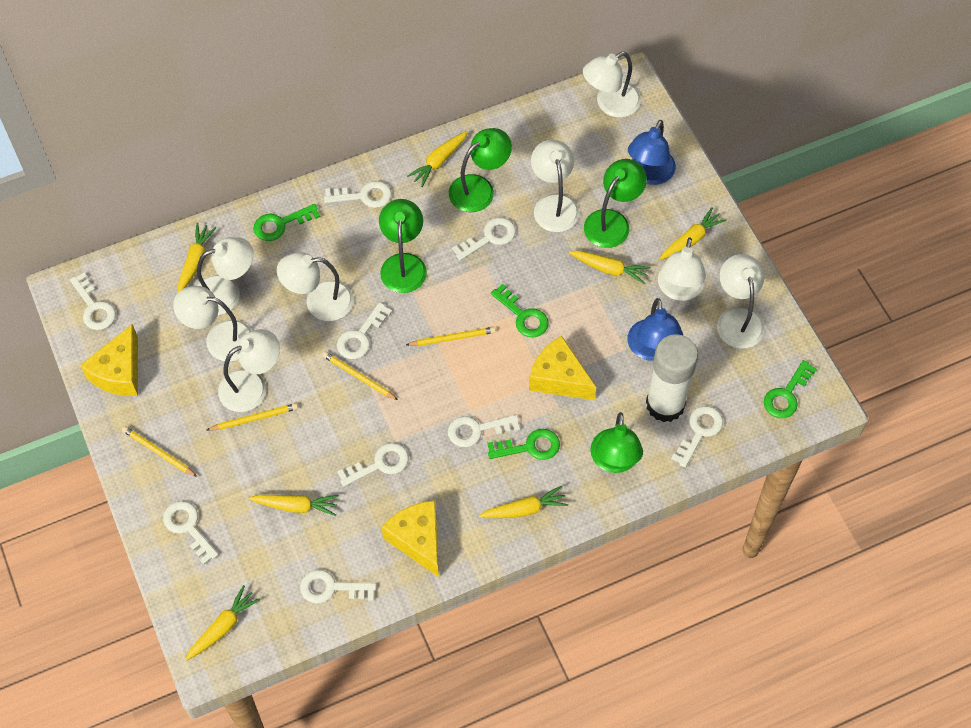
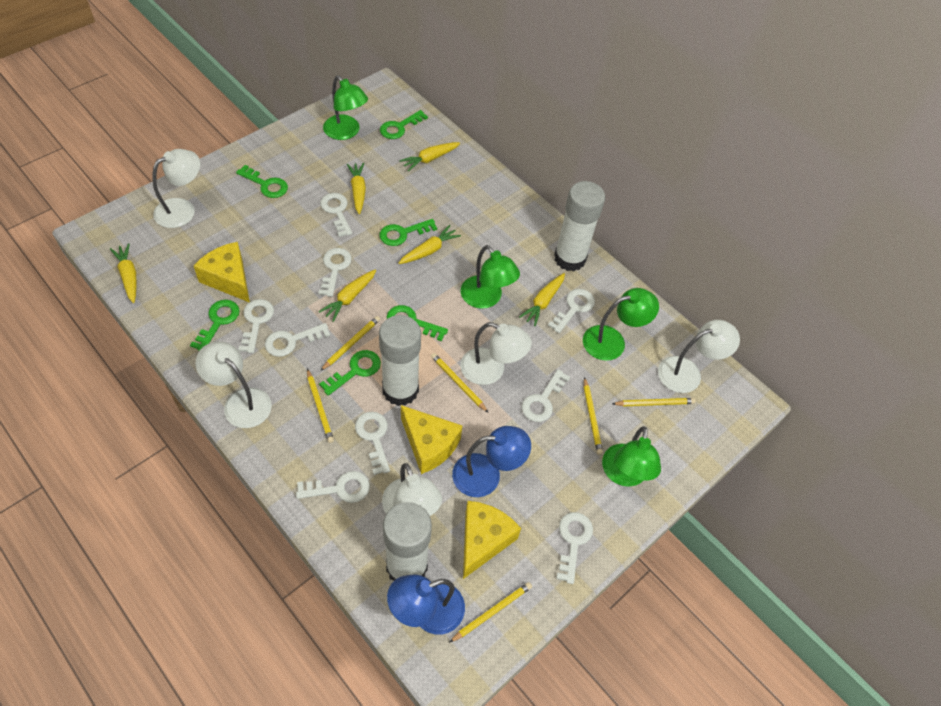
green key: 4 -> 6
white glue stick: 1 -> 3
white lamp: 8 -> 5
yellow carrot: 7 -> 6
yellow pencil: 4 -> 6

